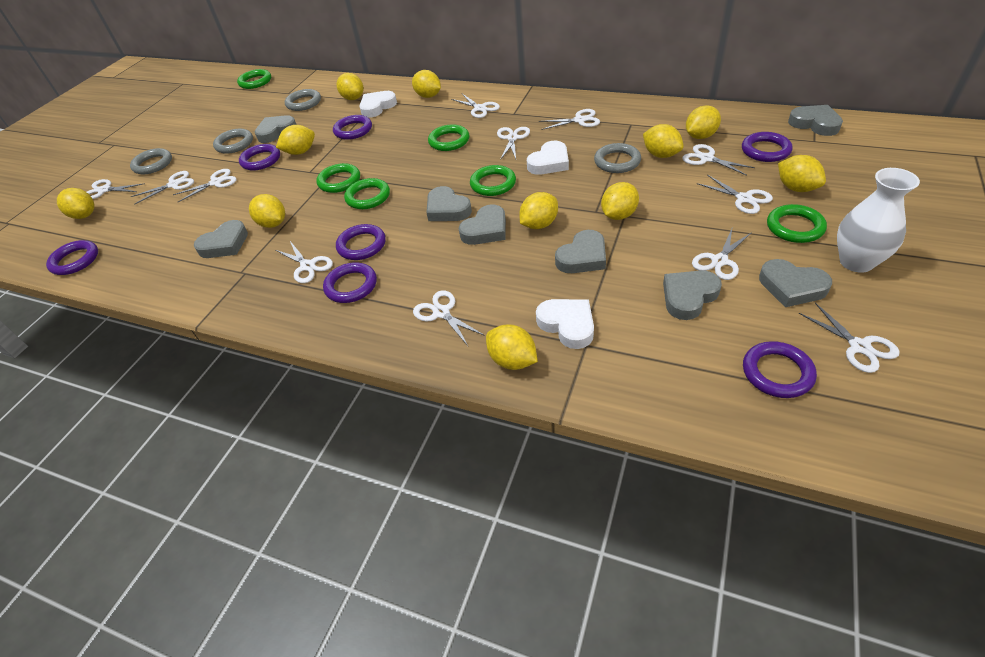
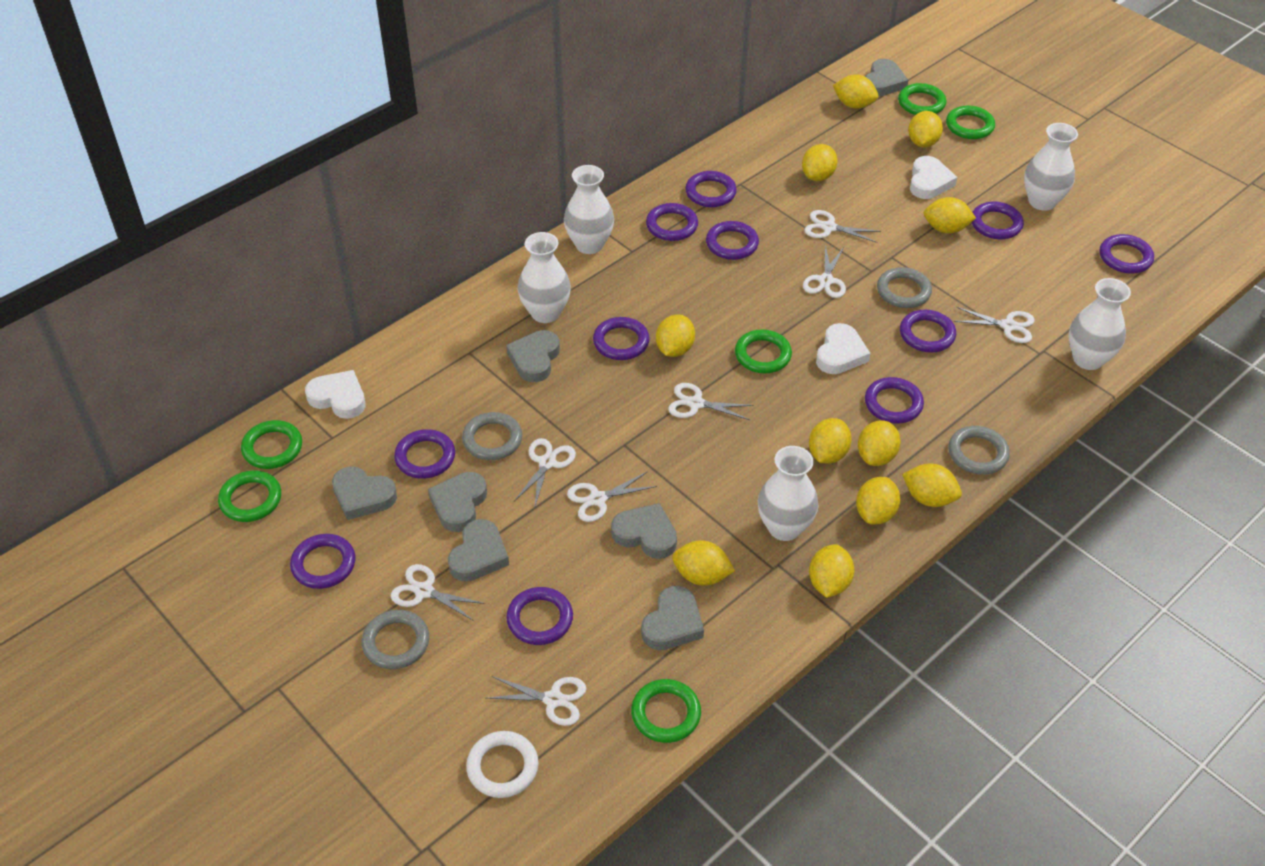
grey heart: 8 -> 7
purple ring: 7 -> 11
white ring: 0 -> 1
white scissors: 12 -> 8
white vase: 1 -> 5

